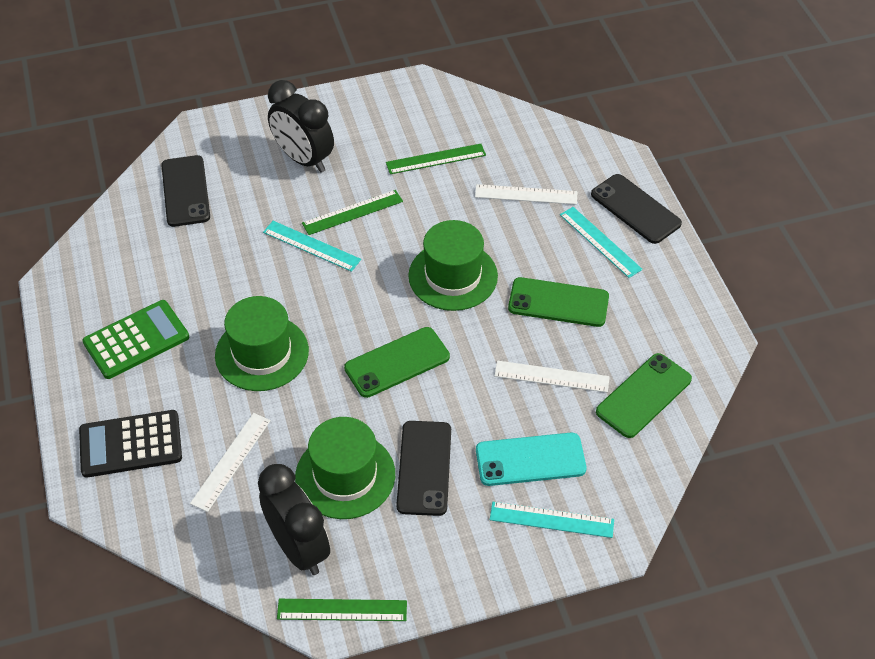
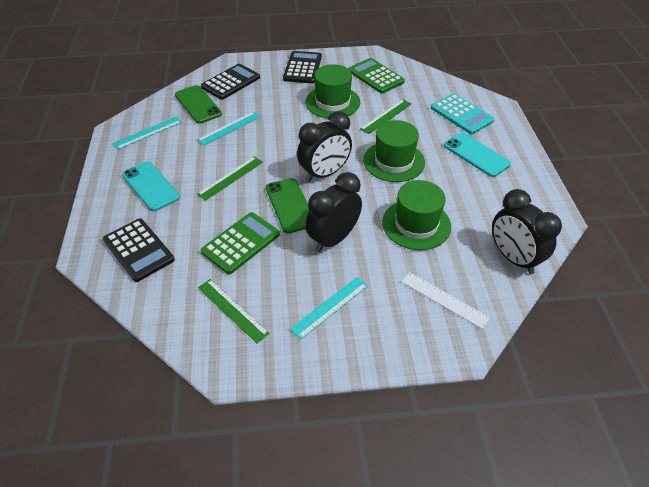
black calculator: 1 -> 3
black clock: 2 -> 3
black phone: 3 -> 0
green calculator: 1 -> 2
green phone: 3 -> 2
turquoise calculator: 0 -> 1
turquoise phone: 1 -> 2
white ruler: 3 -> 1

